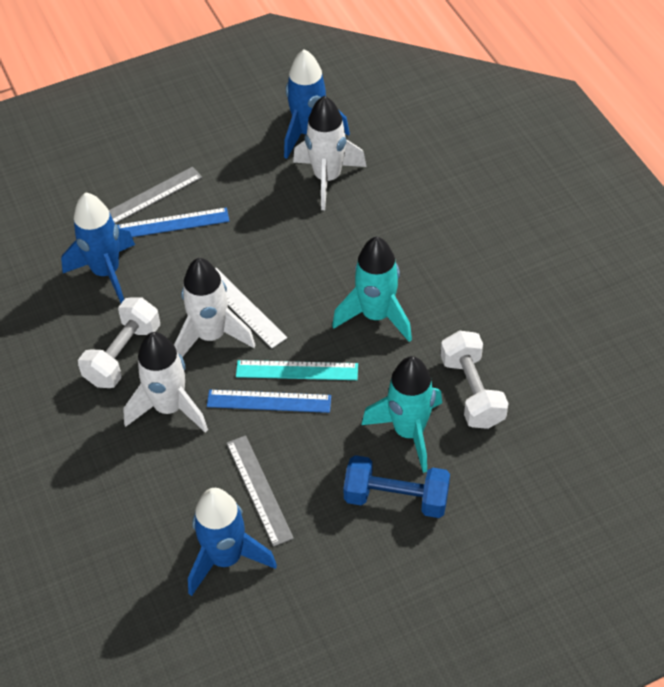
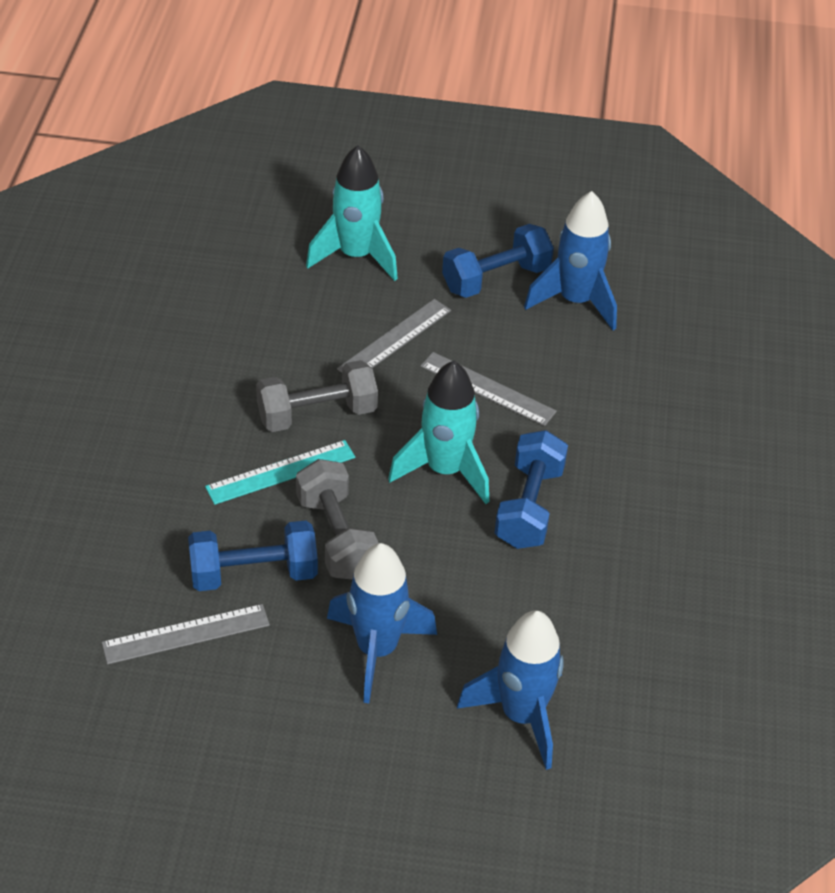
blue dumbbell: 1 -> 3
blue ruler: 2 -> 0
grey dumbbell: 0 -> 2
grey ruler: 2 -> 3
white dumbbell: 2 -> 0
white rocket: 3 -> 0
white ruler: 1 -> 0

